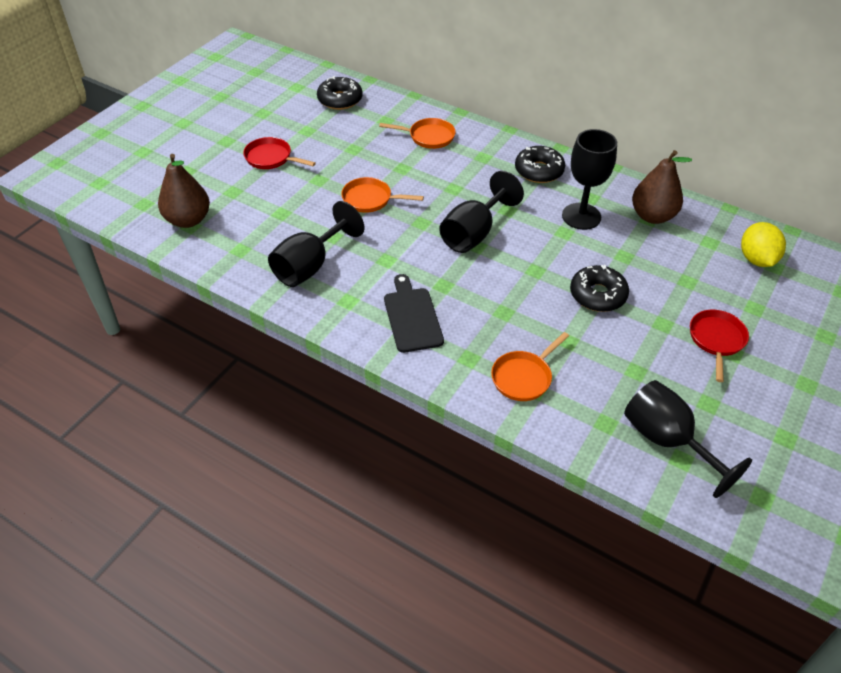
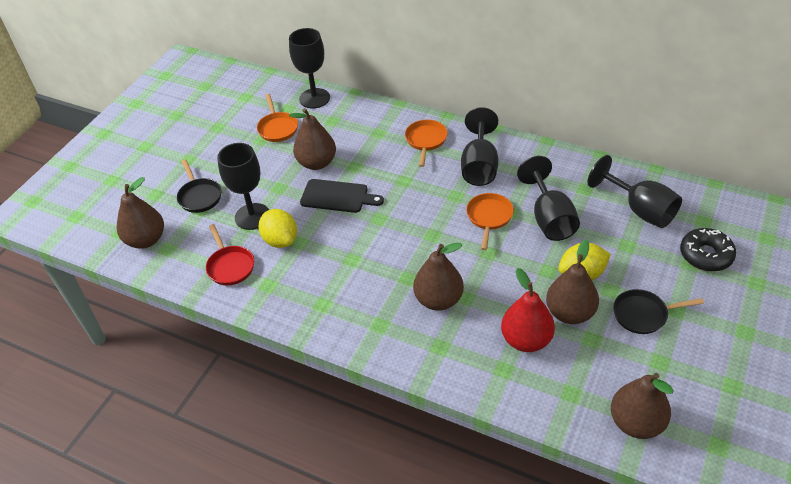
black donut: 3 -> 1
black goblet: 4 -> 5
black pan: 0 -> 2
brown pear: 2 -> 5
red pan: 2 -> 1
red pear: 0 -> 1
yellow lemon: 1 -> 2

